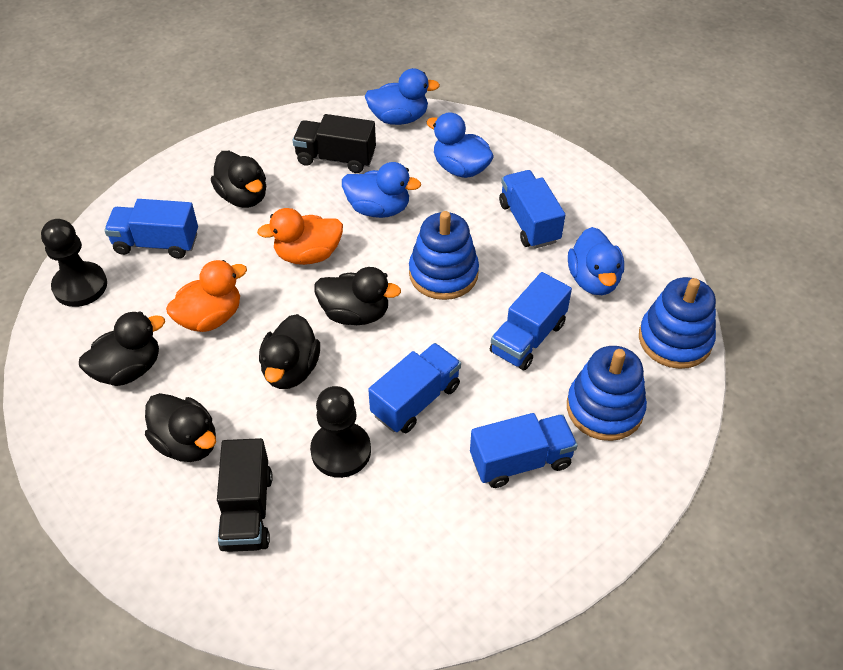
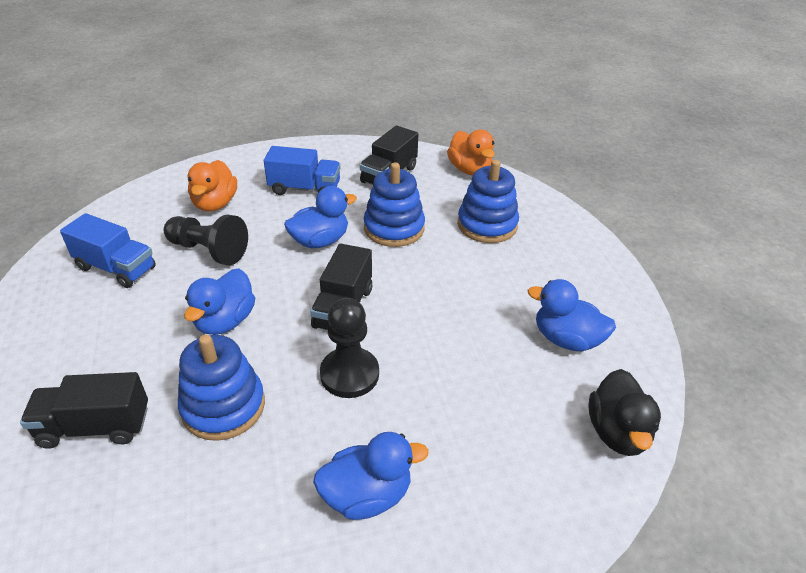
black duck: 5 -> 1
black truck: 2 -> 3
blue truck: 5 -> 2

